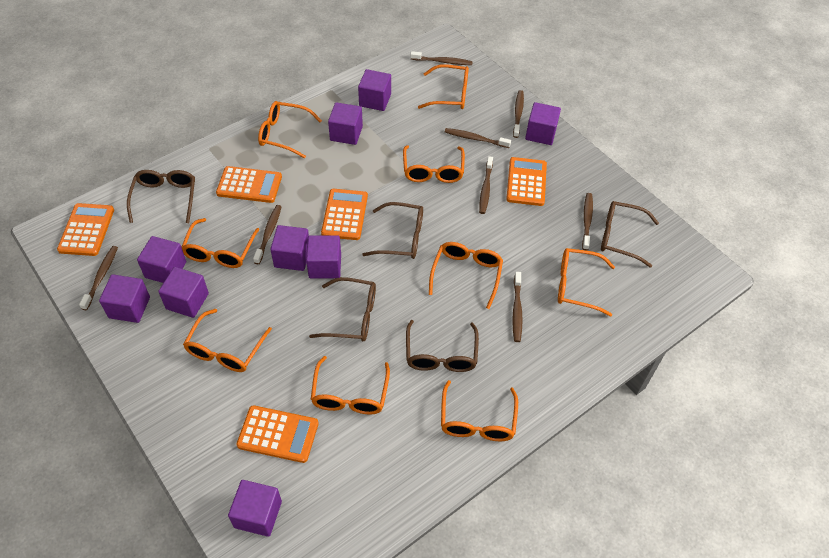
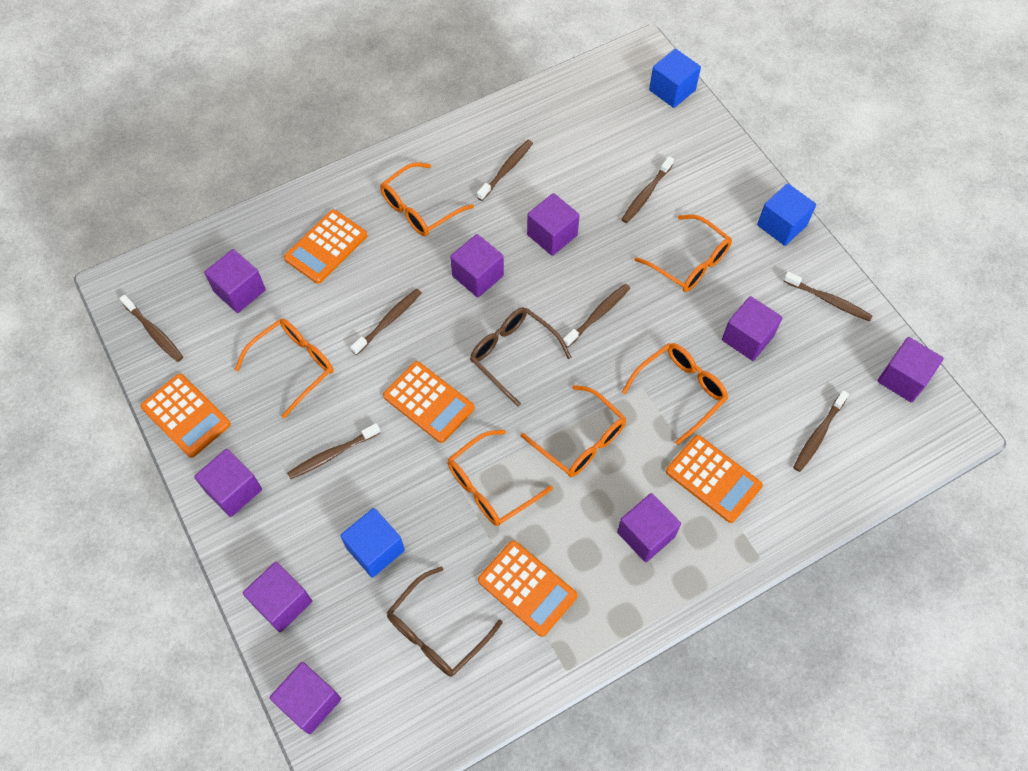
blue cube: 0 -> 3
brown glasses: 5 -> 2
orange glasses: 9 -> 6

